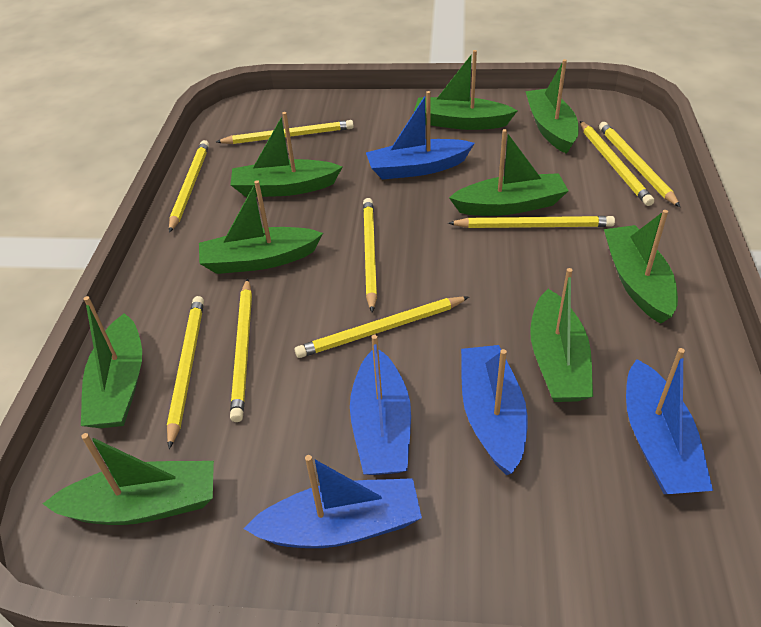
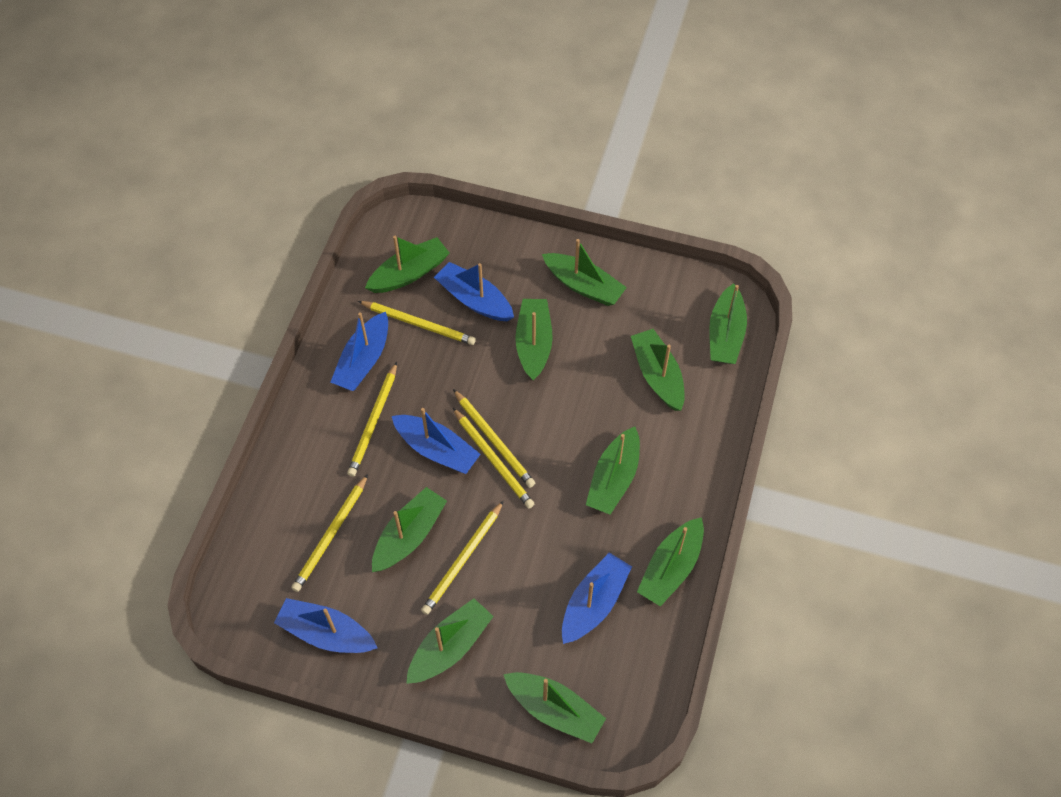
green boat: 9 -> 10
yellow pencil: 9 -> 6

